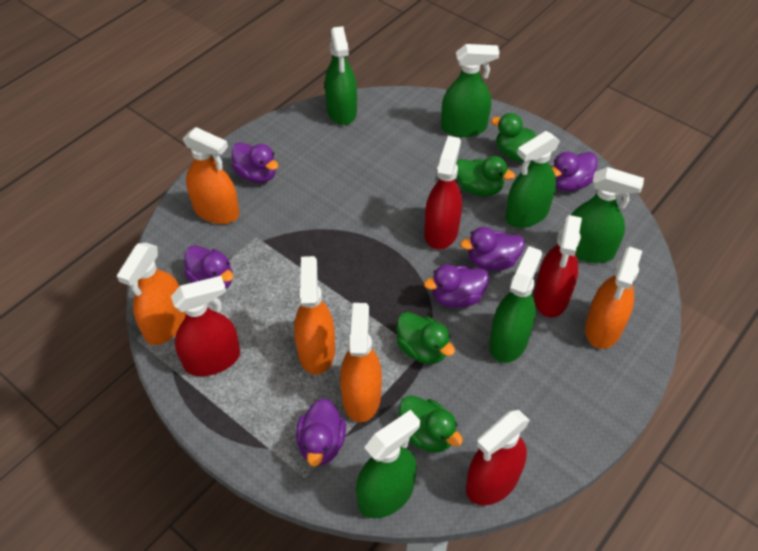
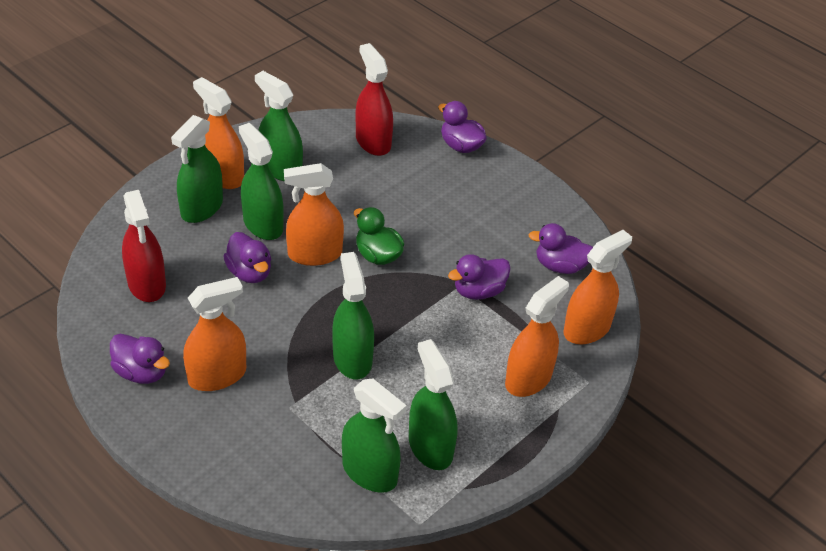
green duck: 4 -> 1
purple duck: 6 -> 5
red spray bottle: 4 -> 2

